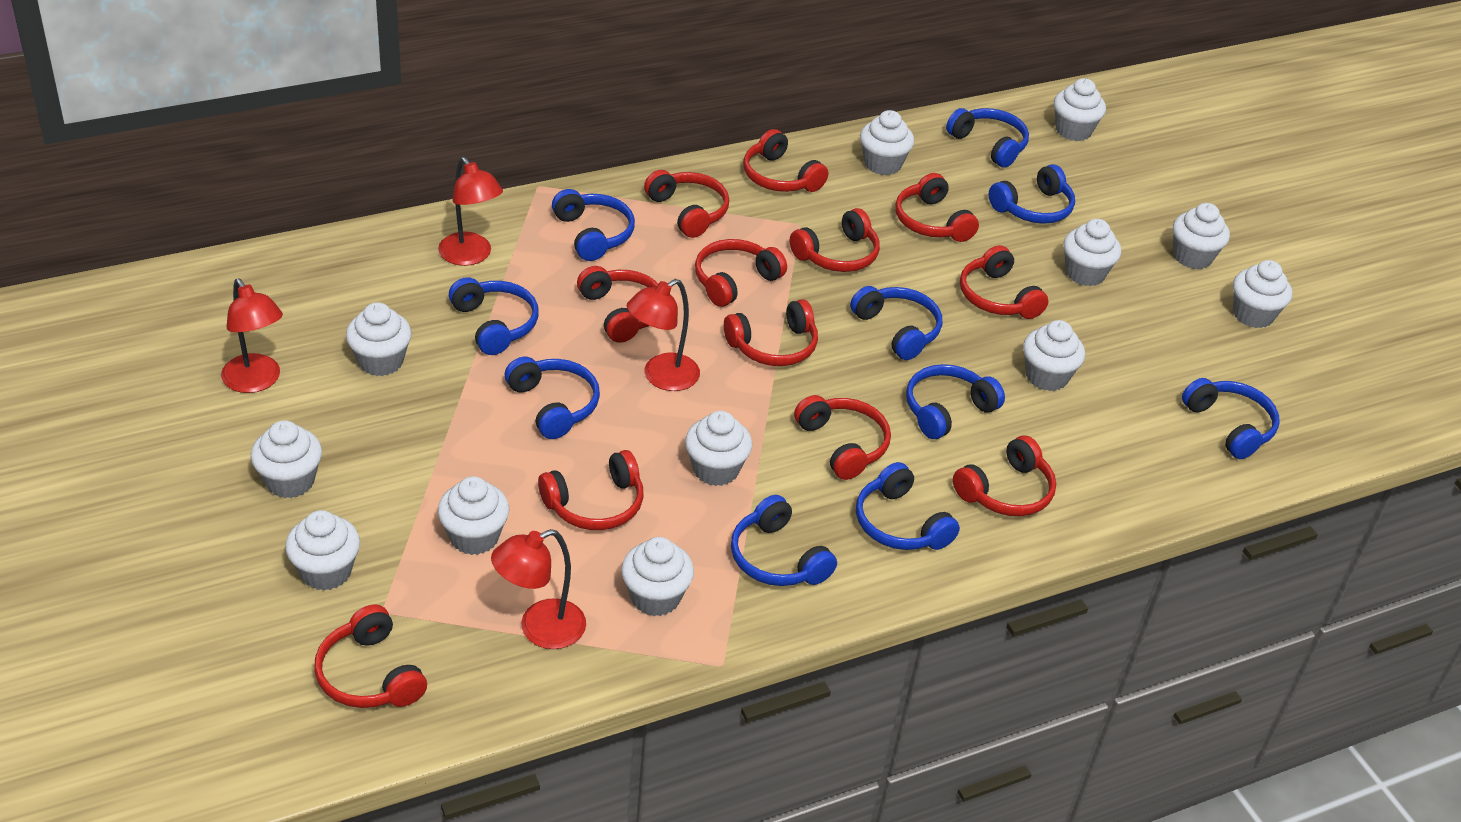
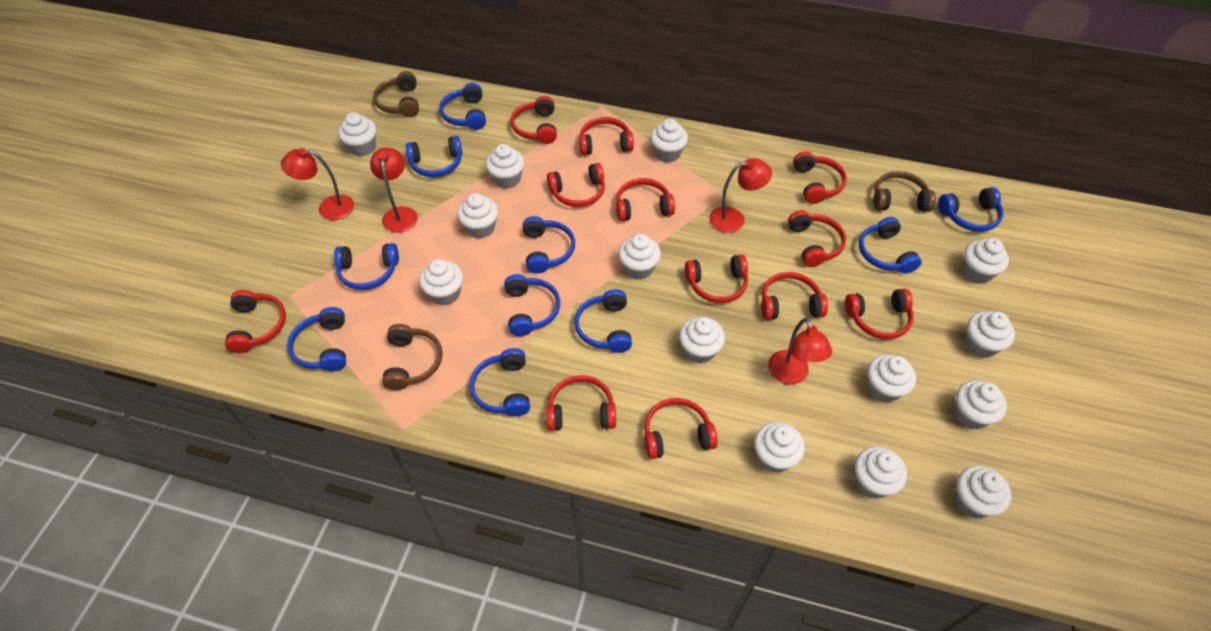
brown headphones: 0 -> 3
white cupcake: 12 -> 14

